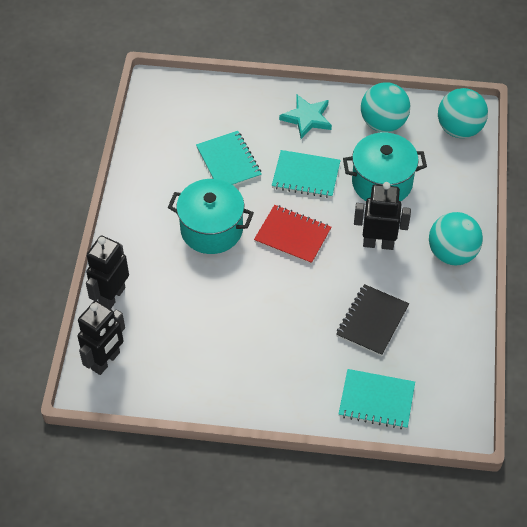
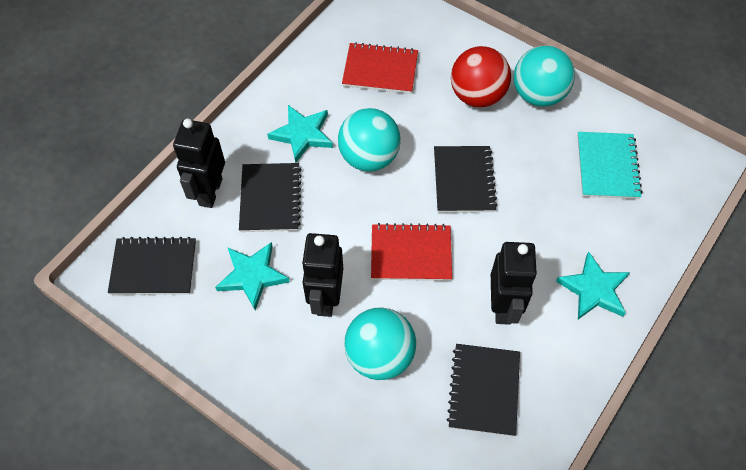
black notebook: 1 -> 4
red ball: 0 -> 1
red notebook: 1 -> 2
turquoise notebook: 3 -> 1
turquoise pot: 2 -> 0
turquoise star: 1 -> 3

